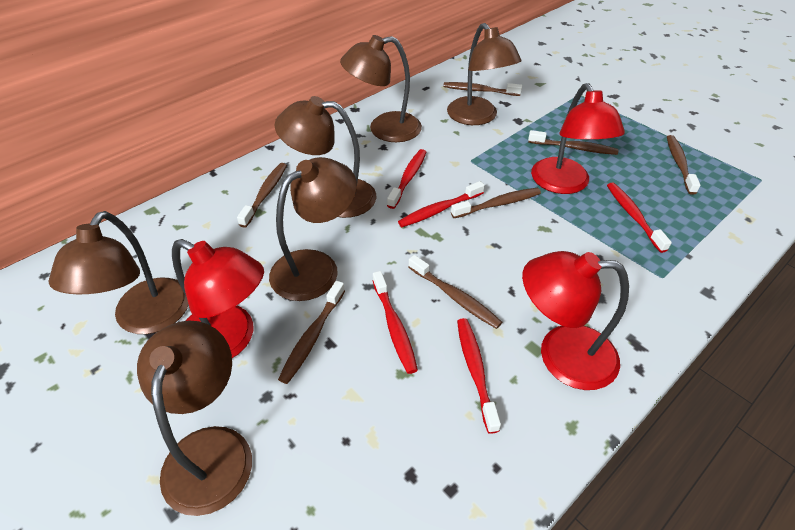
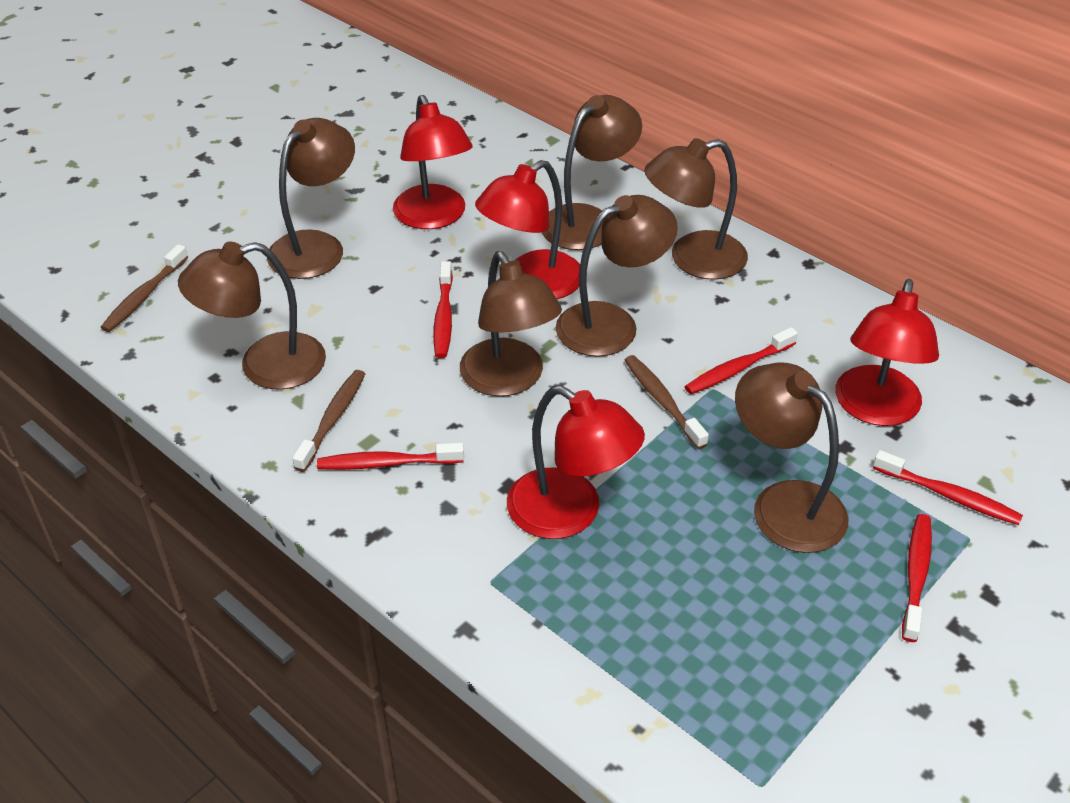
brown lamp: 6 -> 7
brown toothbrush: 7 -> 3
red lamp: 3 -> 4

